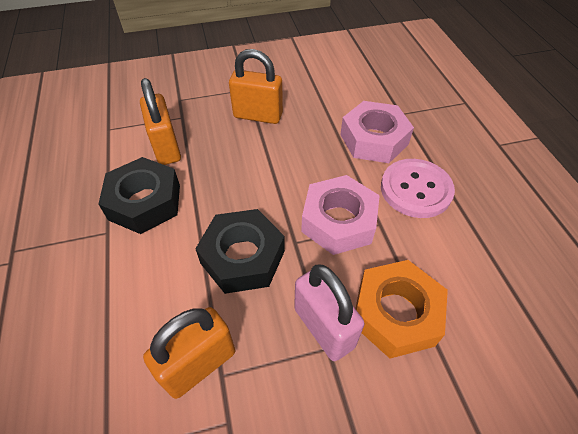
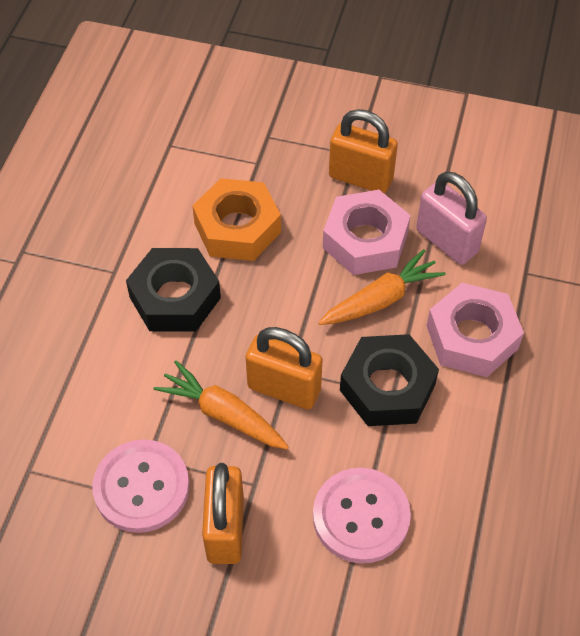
orange carrot: 0 -> 2
pink button: 1 -> 2

